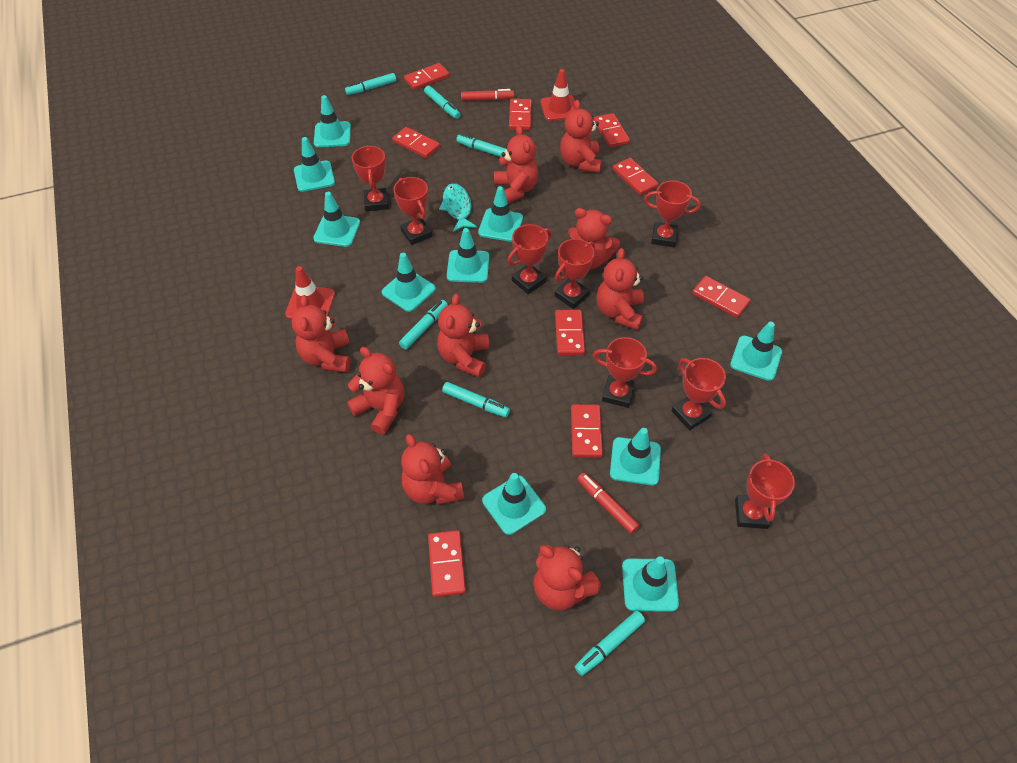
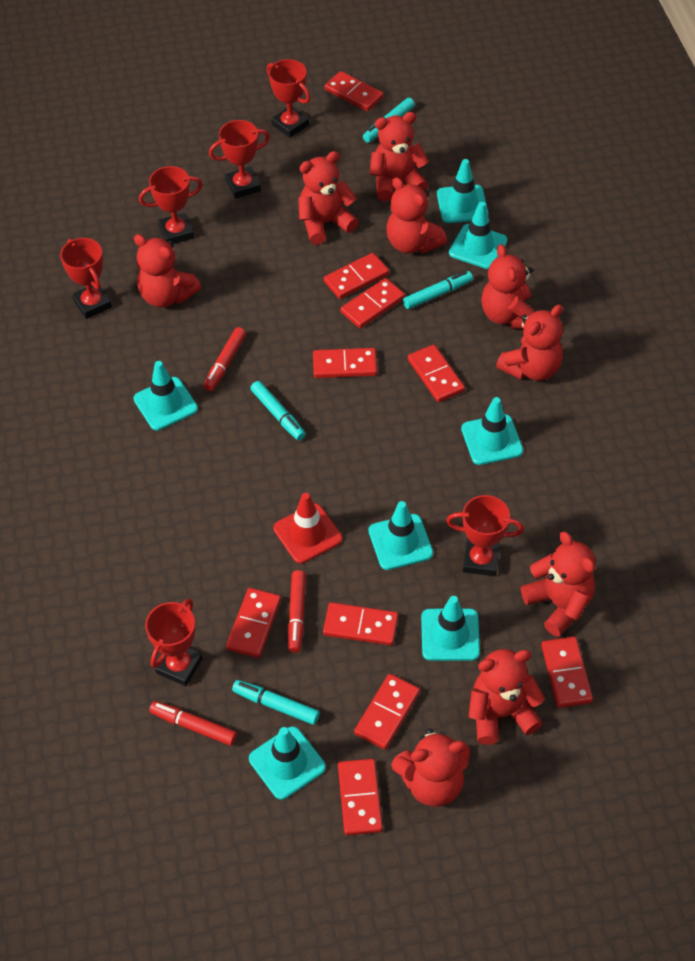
red domino: 9 -> 10
red marker: 2 -> 3
red traffic cone: 2 -> 1
red trophy: 8 -> 6
turquoise fish: 1 -> 0
turquoise marker: 6 -> 4
turquoise traffic cone: 10 -> 7

